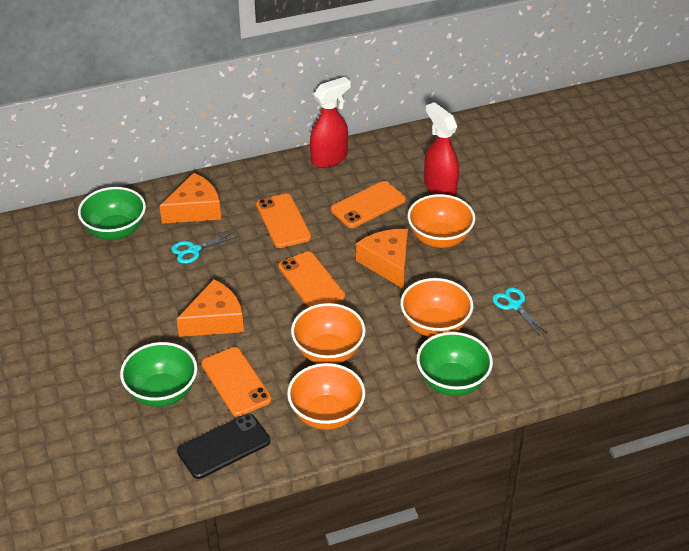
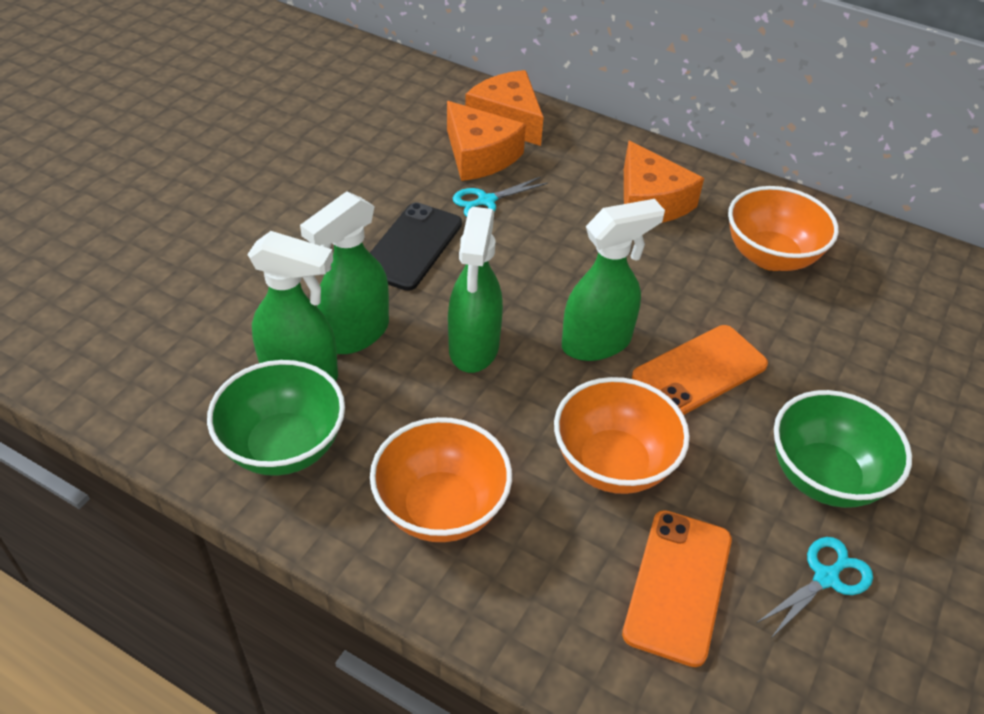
green bowl: 3 -> 2
green spray bottle: 0 -> 4
orange bowl: 4 -> 3
orange phone: 4 -> 2
red spray bottle: 2 -> 0

